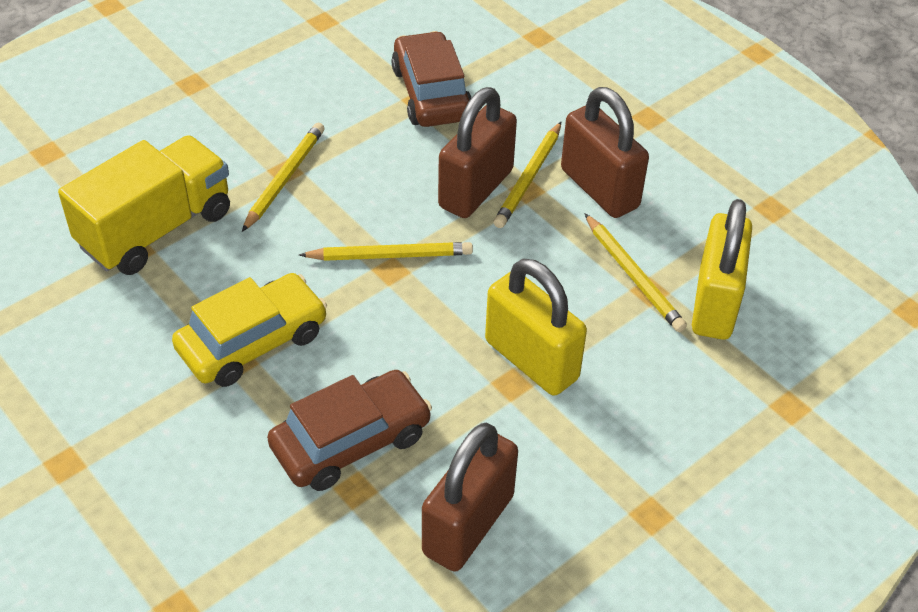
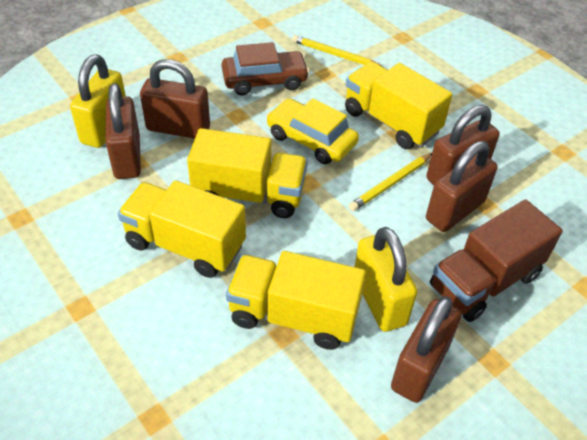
brown car: 2 -> 1
brown padlock: 3 -> 5
brown truck: 0 -> 1
yellow pencil: 4 -> 2
yellow truck: 1 -> 4

